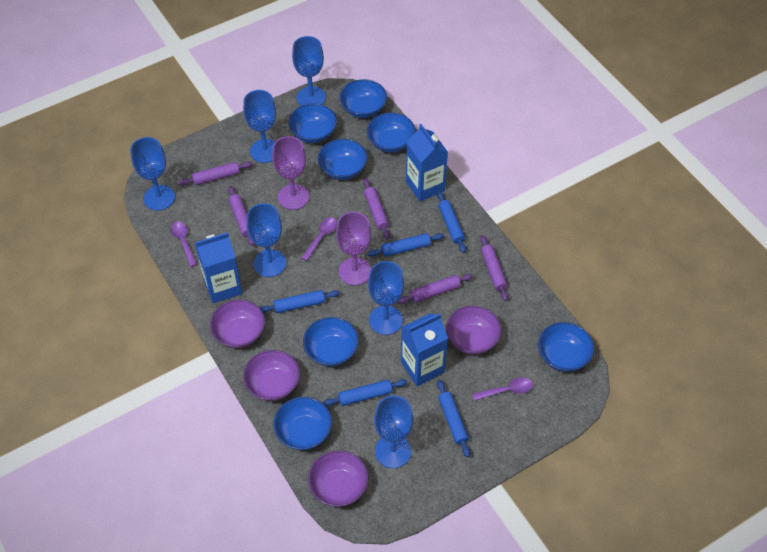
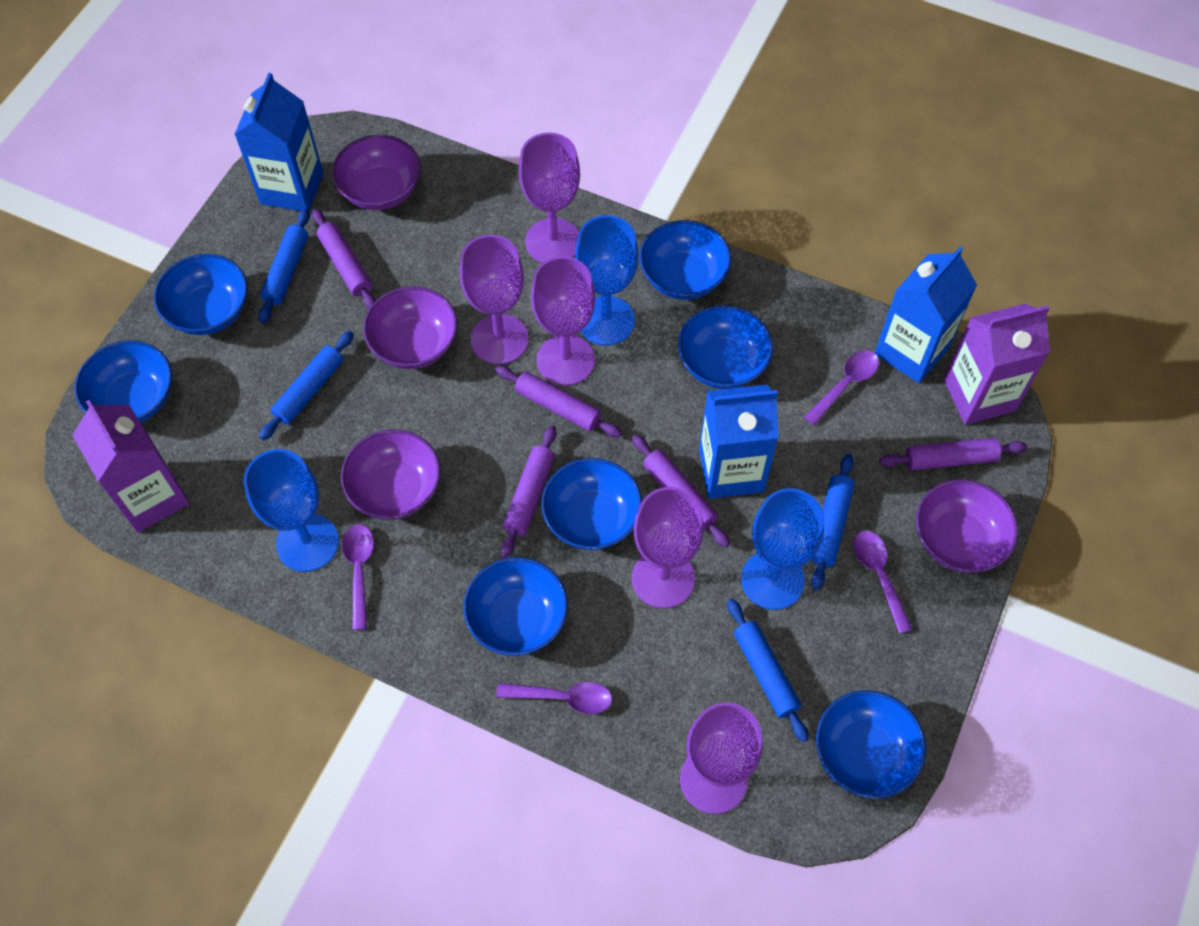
blue goblet: 6 -> 3
blue rolling pin: 5 -> 4
purple carton: 0 -> 2
purple goblet: 2 -> 5
purple spoon: 3 -> 4

